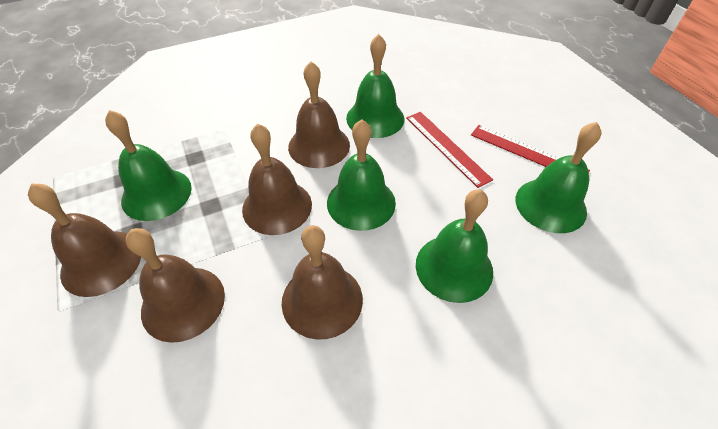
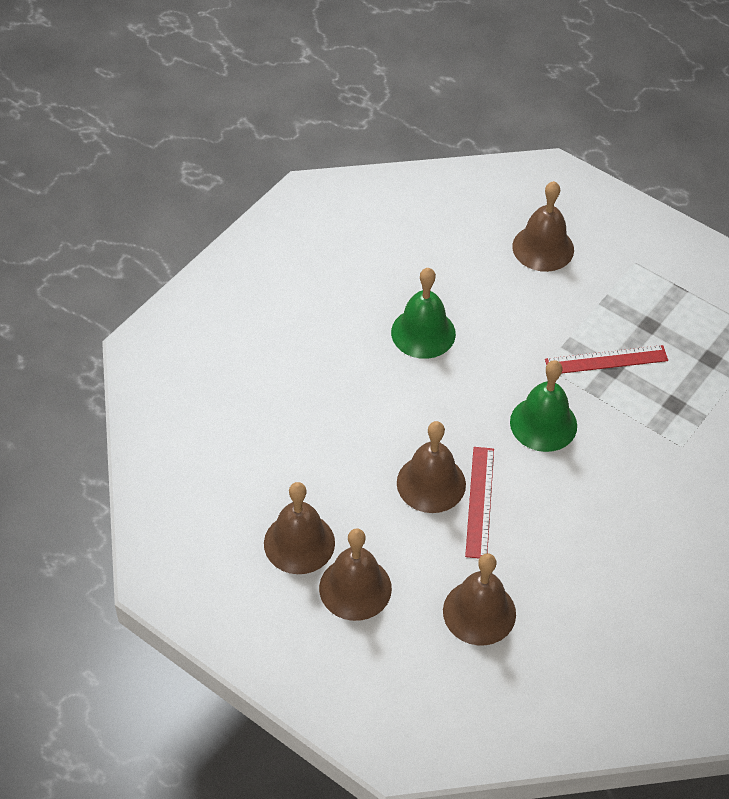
green bell: 5 -> 2

